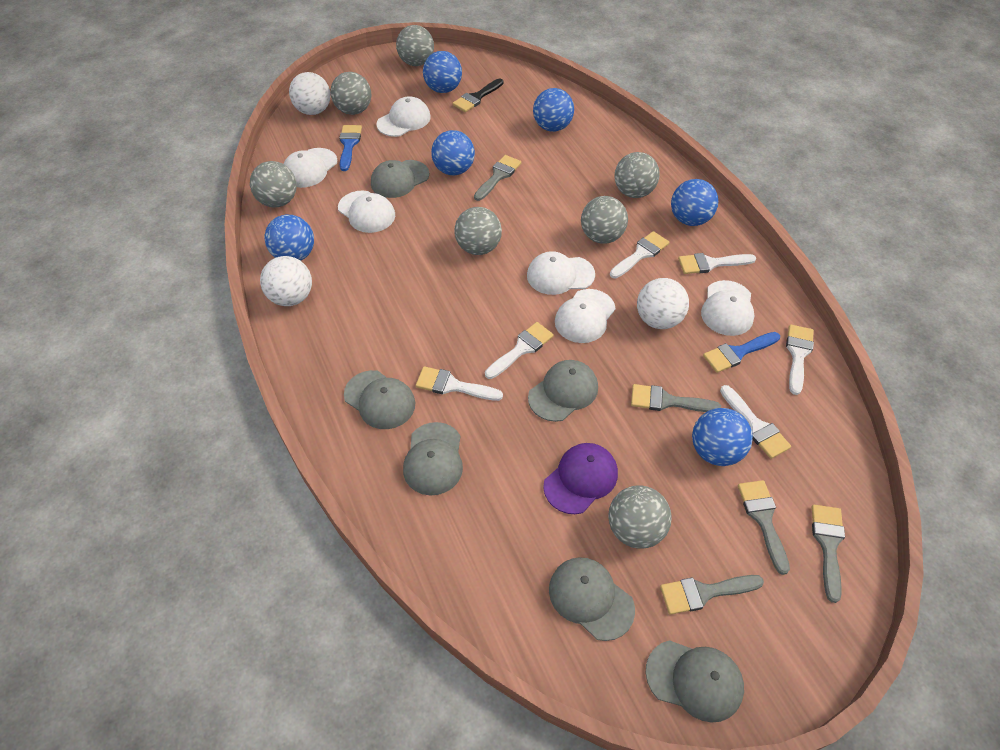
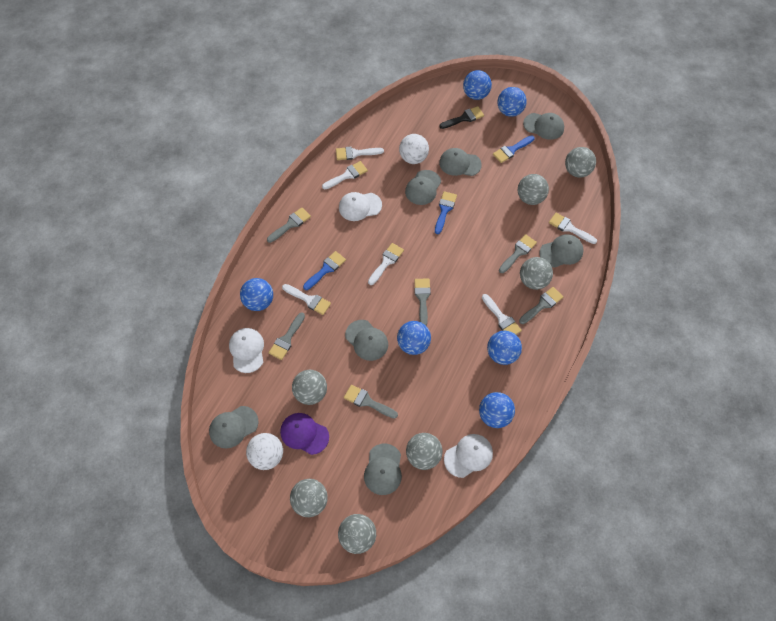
blue brush: 2 -> 3
grey brush: 5 -> 6
grey cap: 6 -> 7
white ball: 3 -> 2
white cap: 6 -> 3

